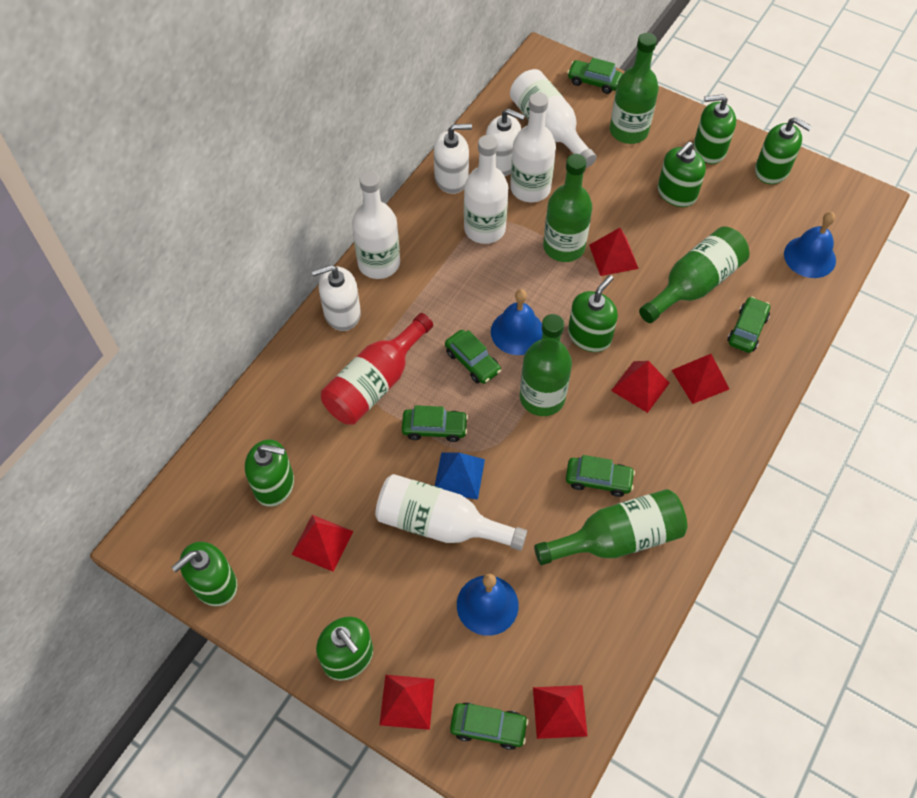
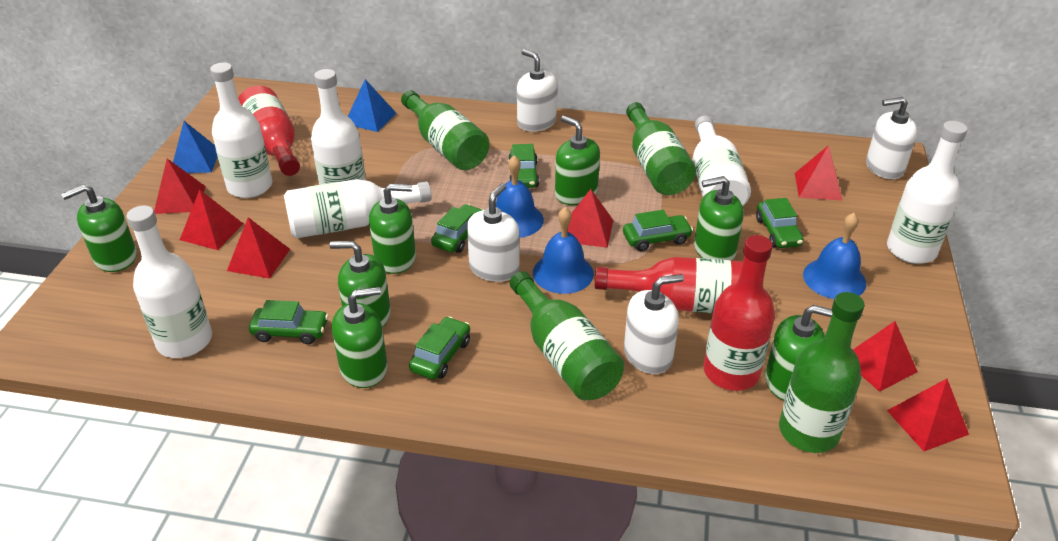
blue pyramid: 1 -> 2
green bottle: 5 -> 4
red bottle: 1 -> 3
red pyramid: 6 -> 7
white bottle: 5 -> 6
white soap dispenser: 3 -> 4

